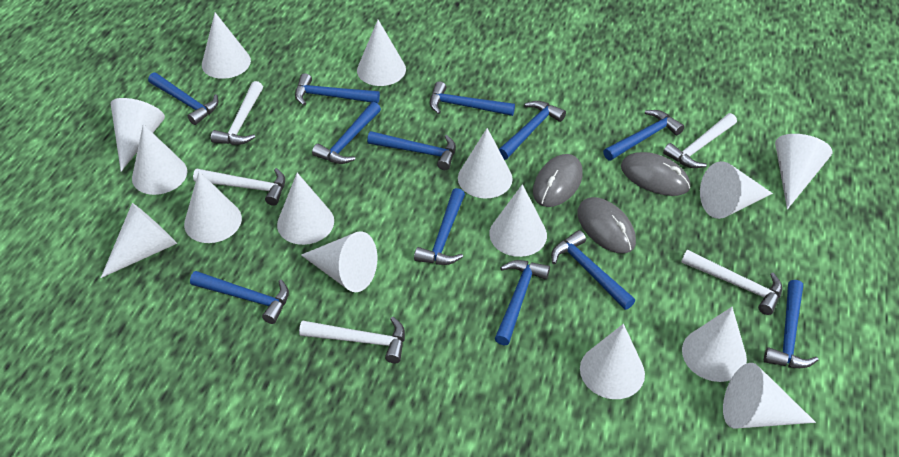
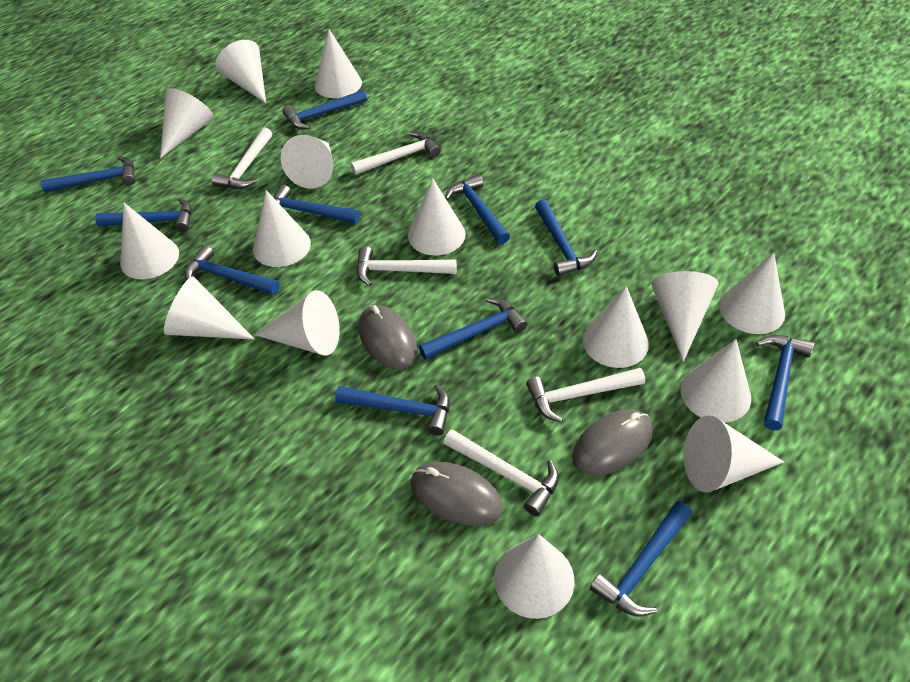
blue hammer: 12 -> 11

